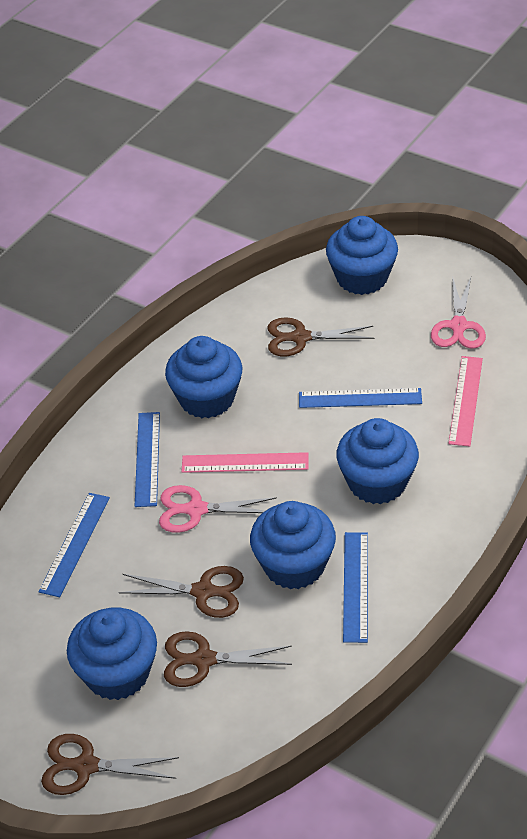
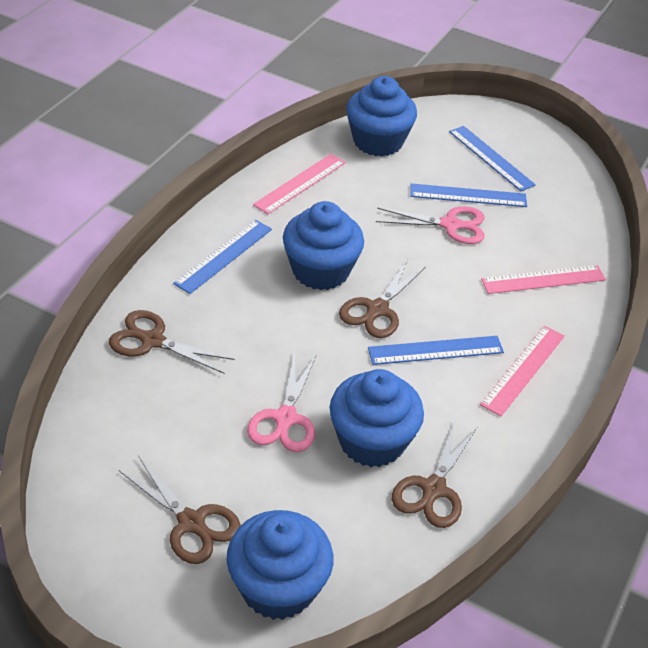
blue cupcake: 5 -> 4
pink ruler: 2 -> 3

